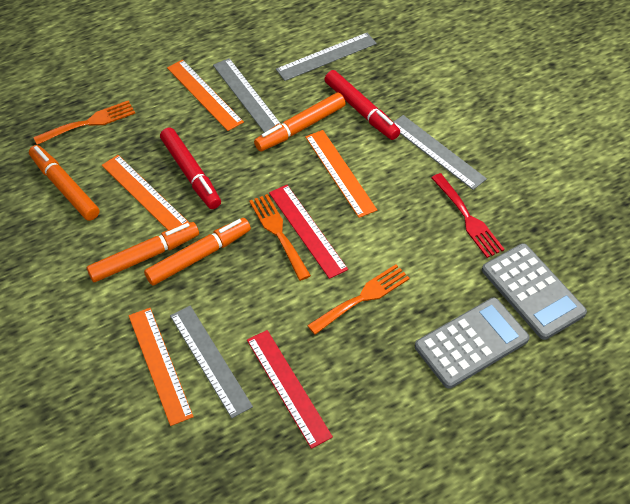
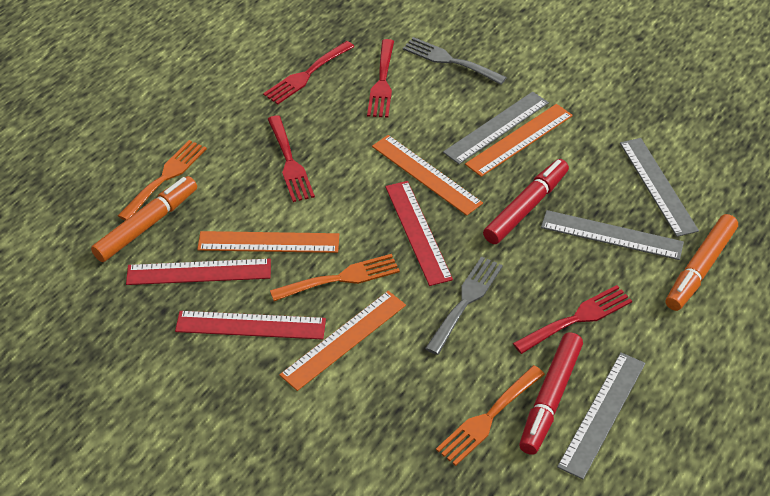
grey calculator: 2 -> 0
grey fork: 0 -> 2
orange marker: 4 -> 2
red fork: 1 -> 4
red ruler: 2 -> 3

